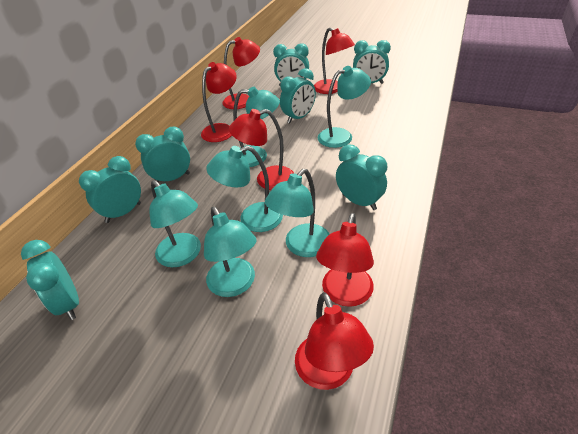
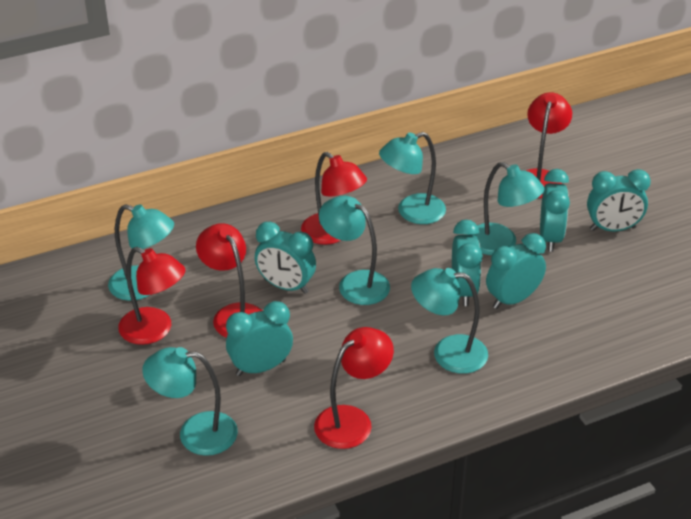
red lamp: 6 -> 5
turquoise clock: 7 -> 6

